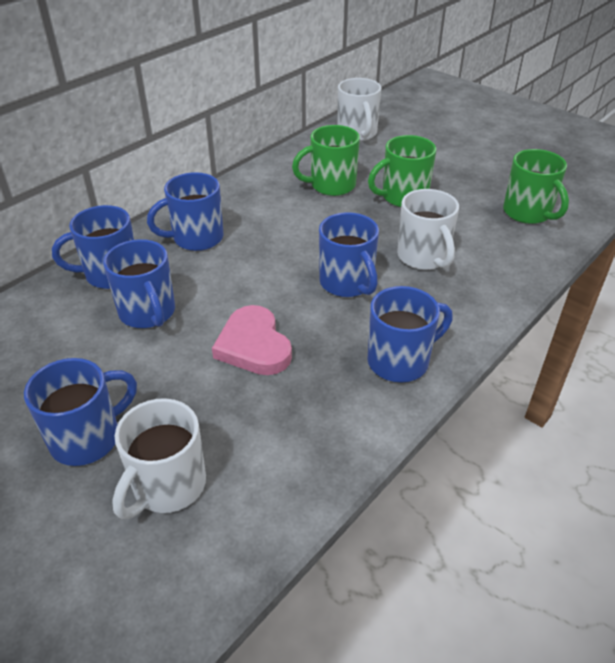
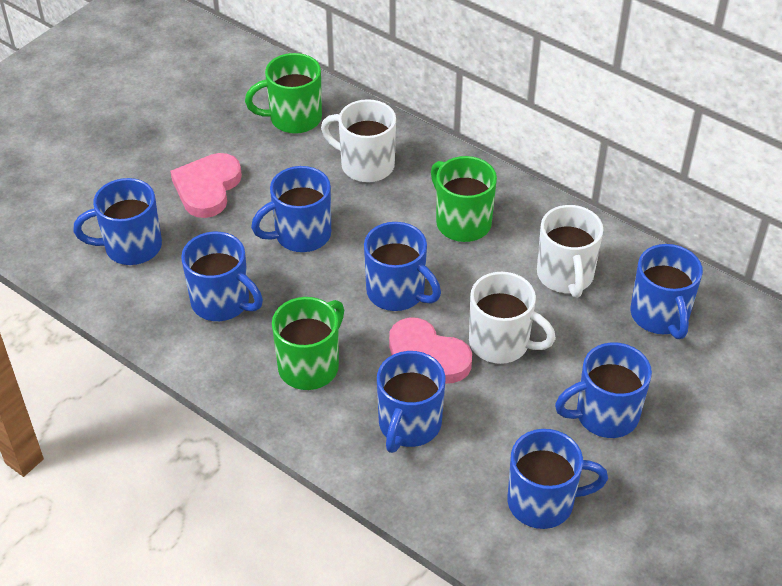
blue mug: 6 -> 8
pink heart: 1 -> 2

